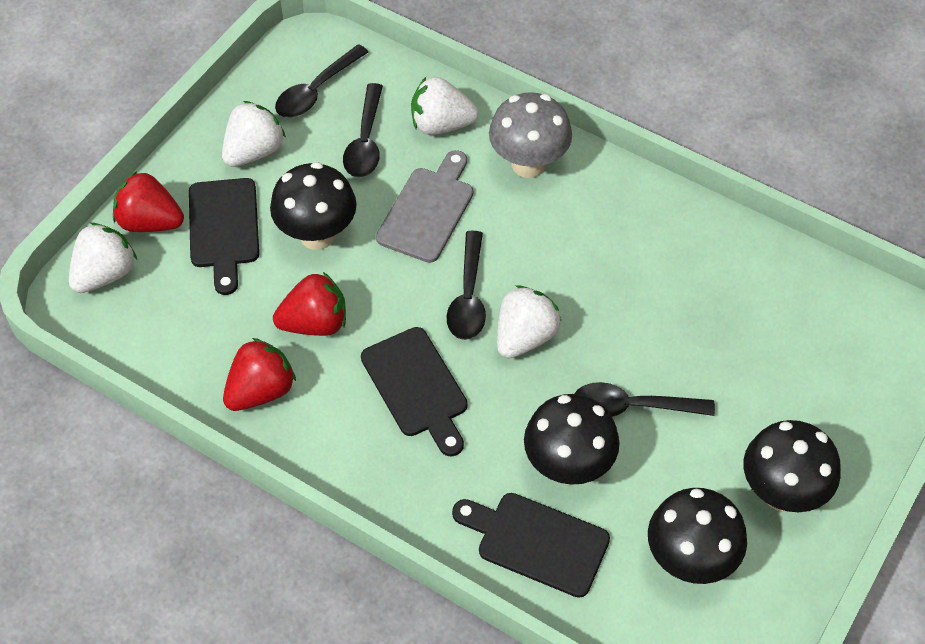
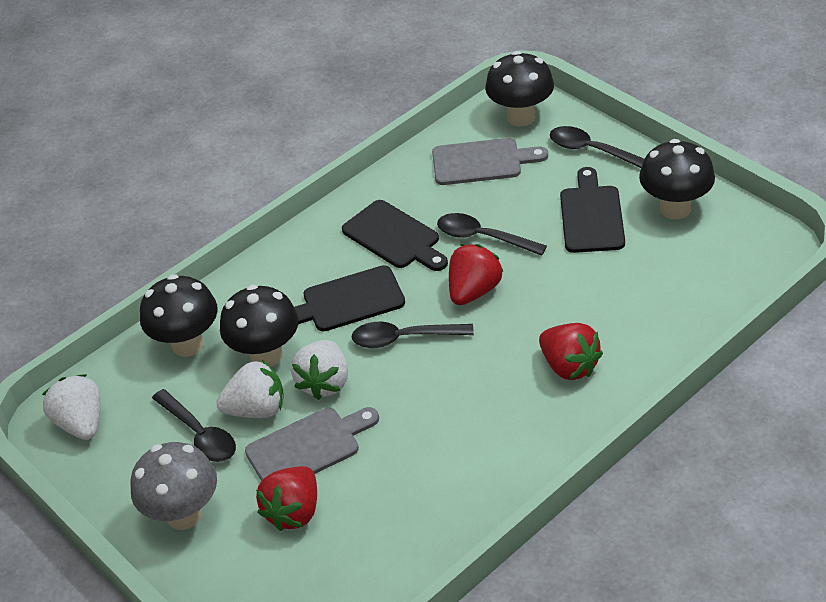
grey cutting board: 1 -> 2
white strawberry: 4 -> 3

